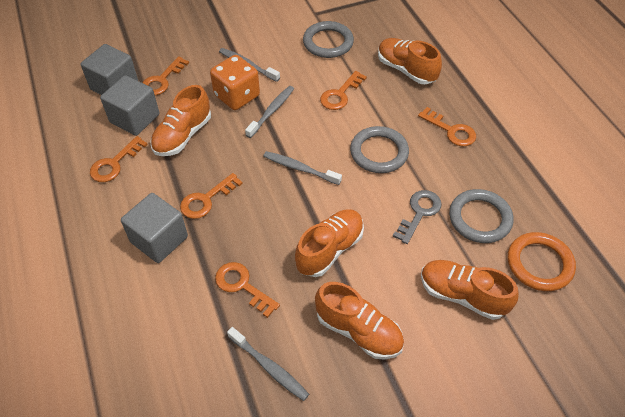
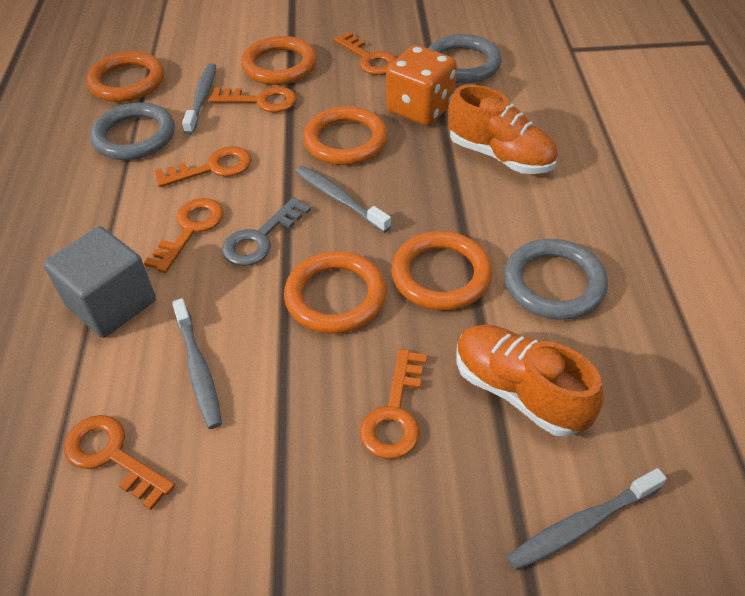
grey cube: 3 -> 1
orange ring: 1 -> 5
orange shoe: 5 -> 2

